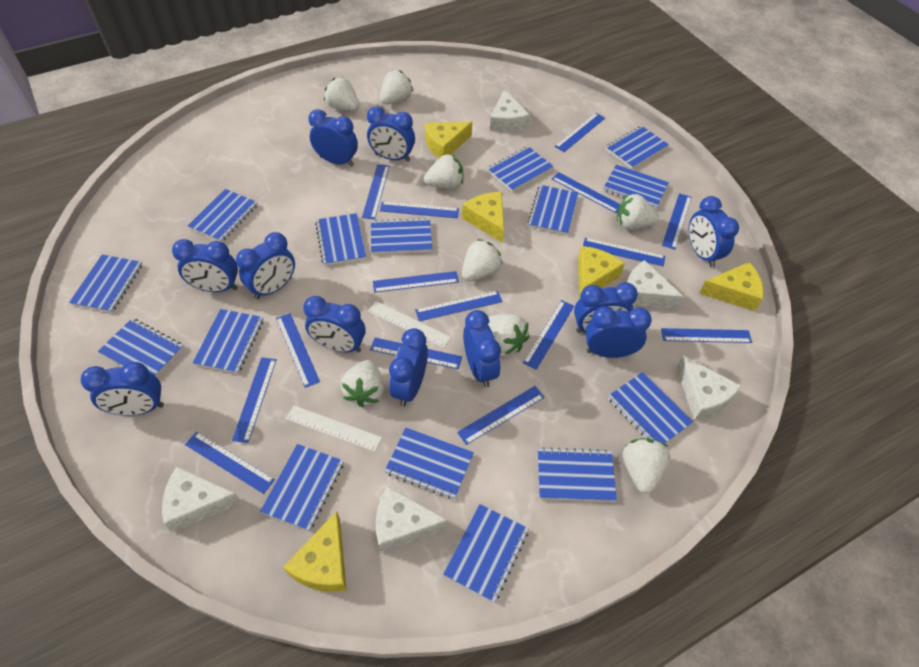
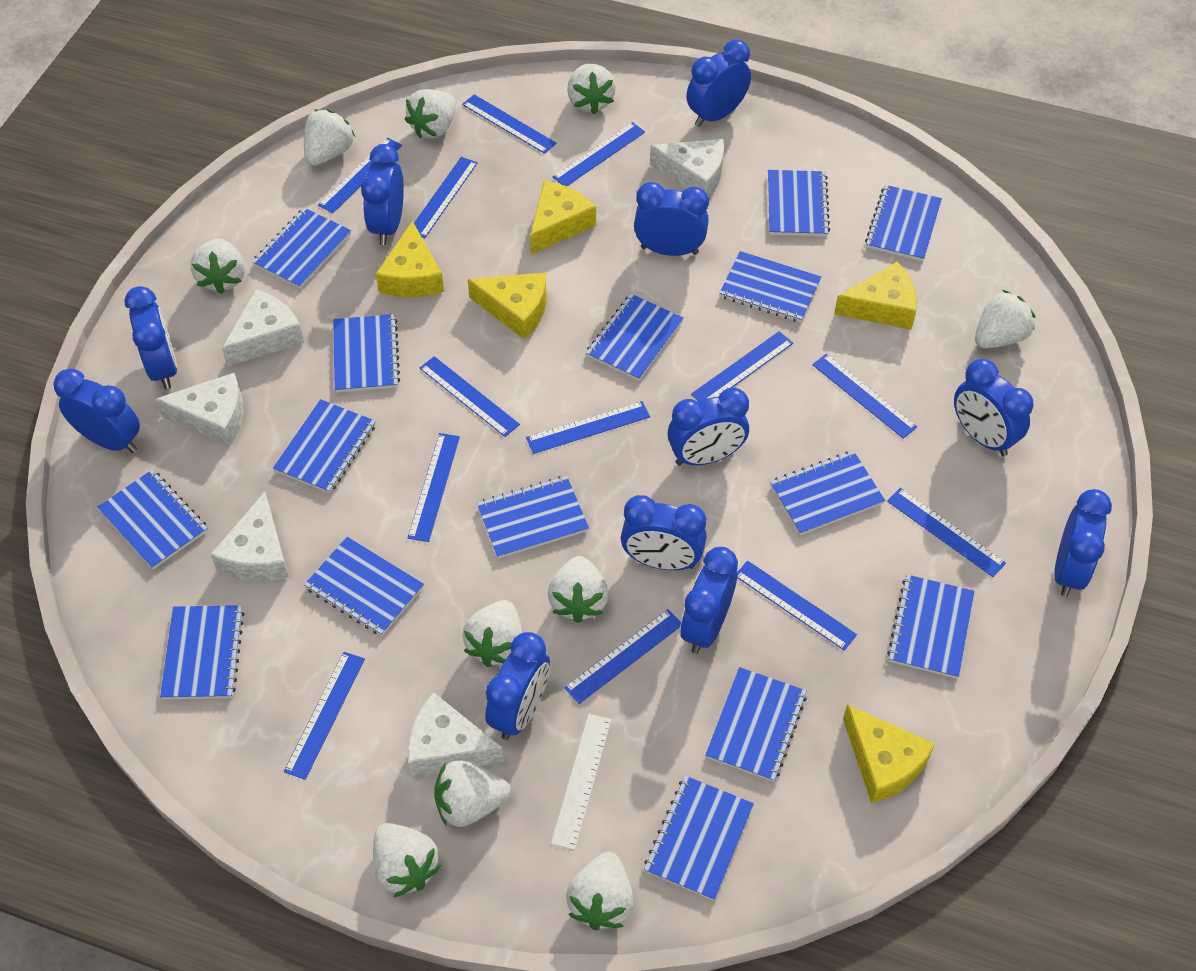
blue ruler: 15 -> 13
white ruler: 2 -> 1
white strawberry: 8 -> 10

